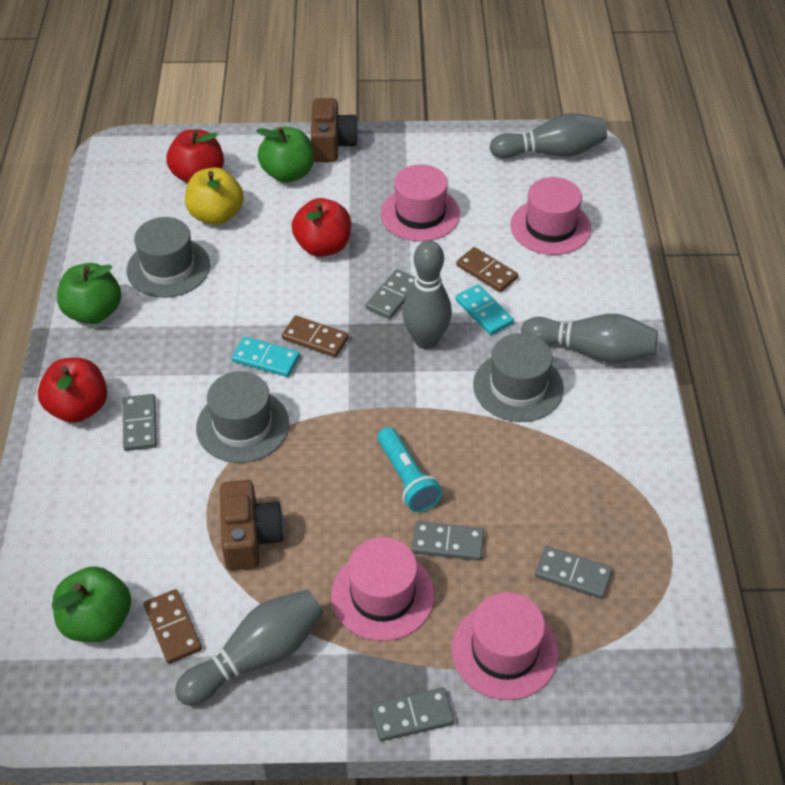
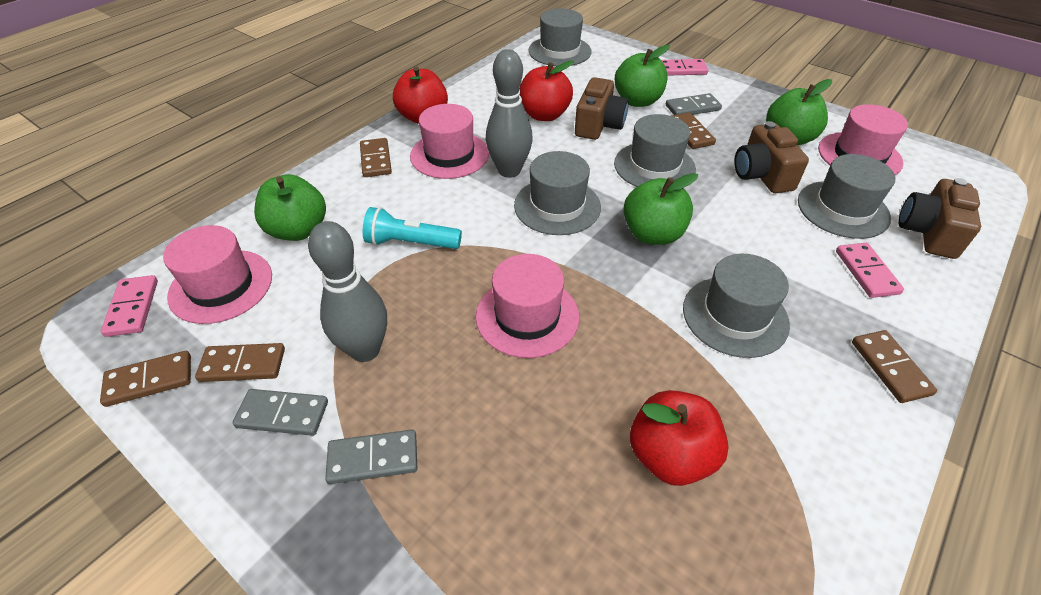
brown camera: 2 -> 3
brown domino: 3 -> 5
green apple: 3 -> 4
grey bowling pin: 4 -> 2
grey domino: 5 -> 3
grey hat: 3 -> 5
pink domino: 0 -> 3
turquoise domino: 2 -> 0
yellow apple: 1 -> 0

